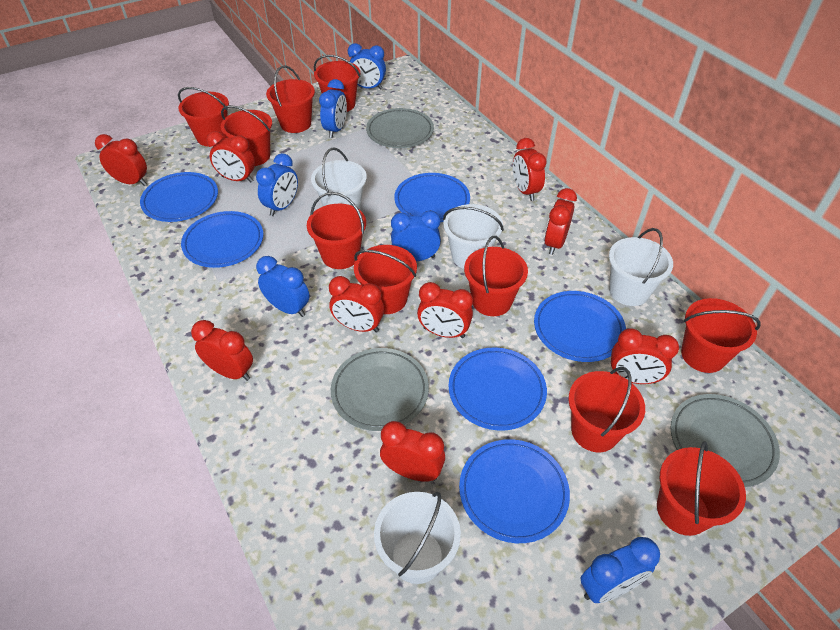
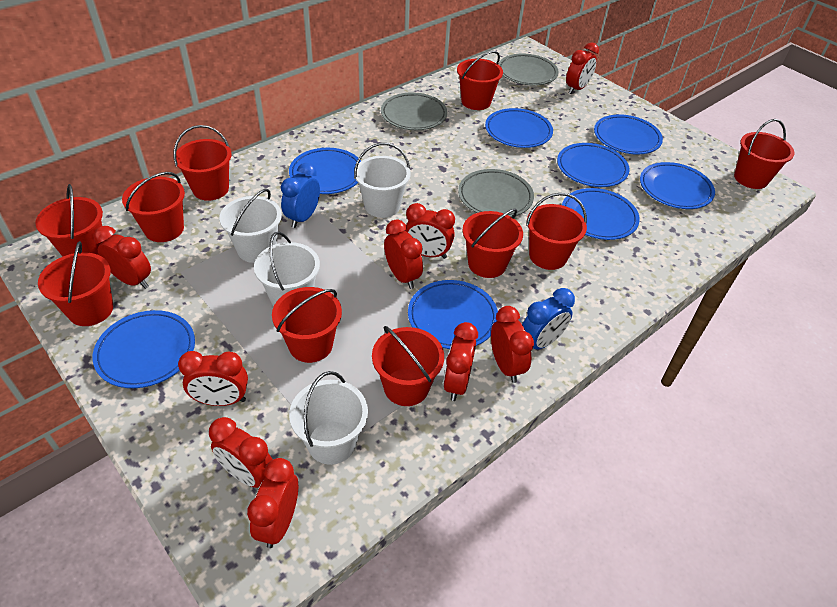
blue clock: 6 -> 2
blue plate: 6 -> 8

